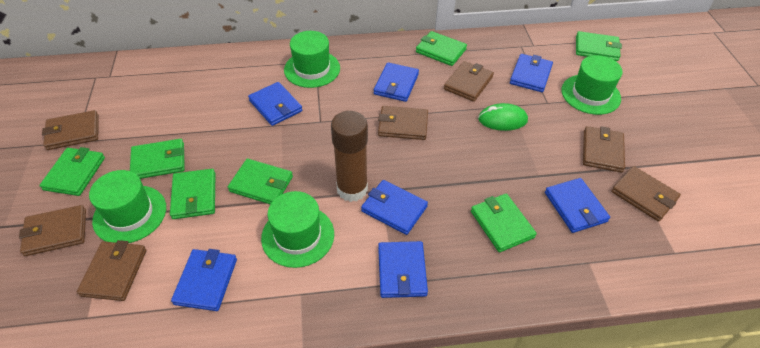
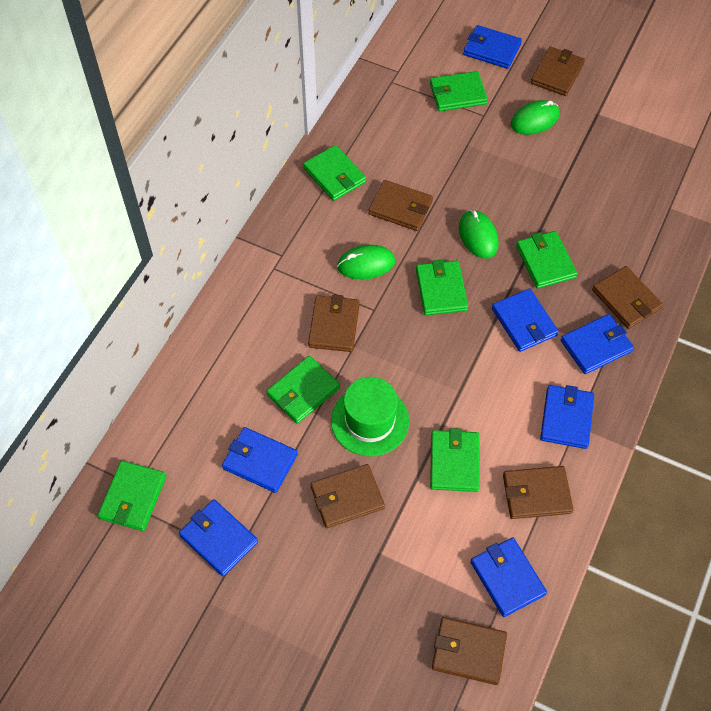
brown glue stick: 1 -> 0
green hat: 4 -> 1
green mouse: 1 -> 3

